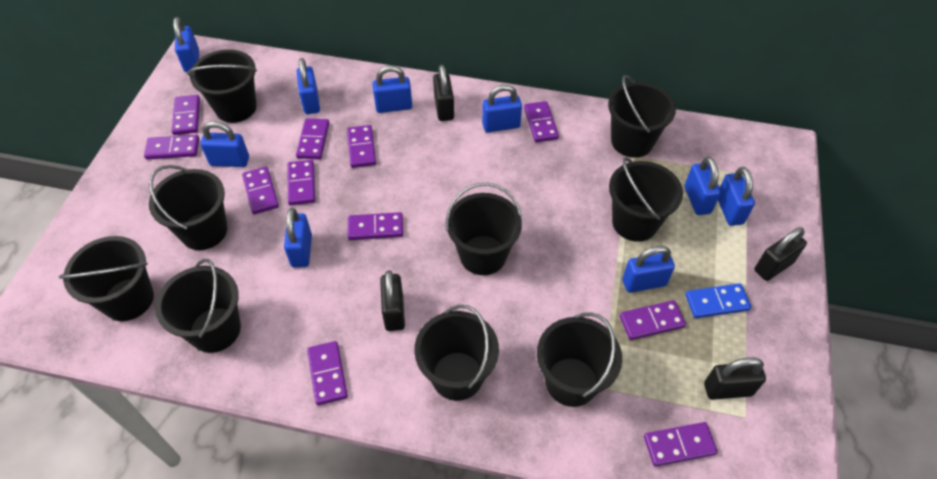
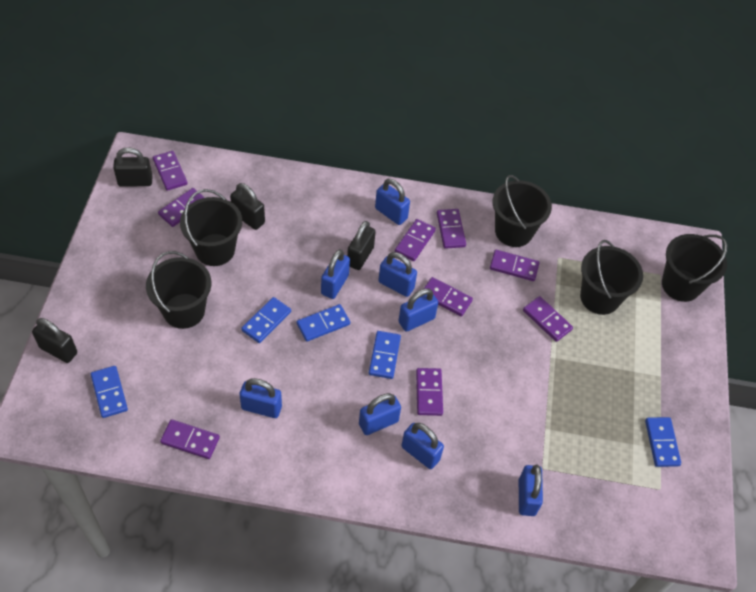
black bucket: 9 -> 5
blue domino: 1 -> 5
blue padlock: 9 -> 8
purple domino: 11 -> 9

